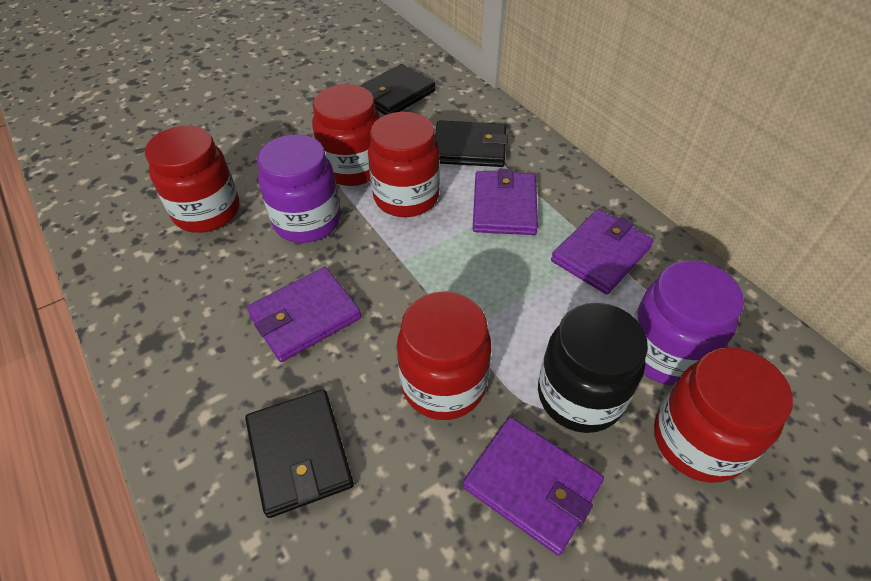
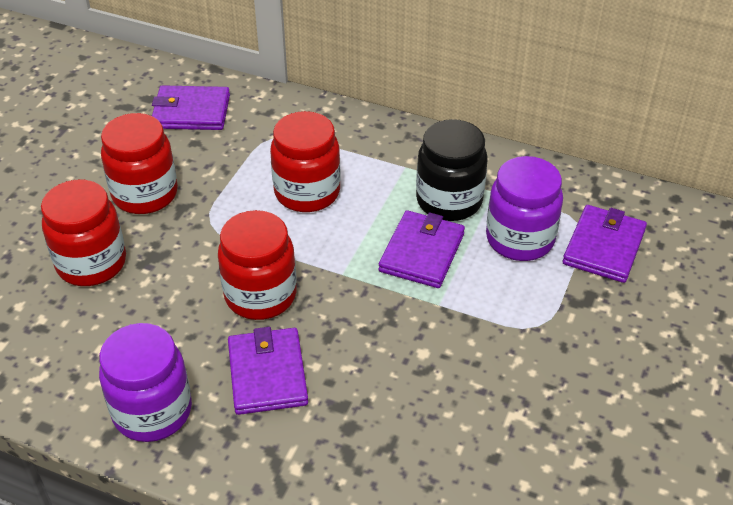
black wallet: 3 -> 0
red jar: 5 -> 4

